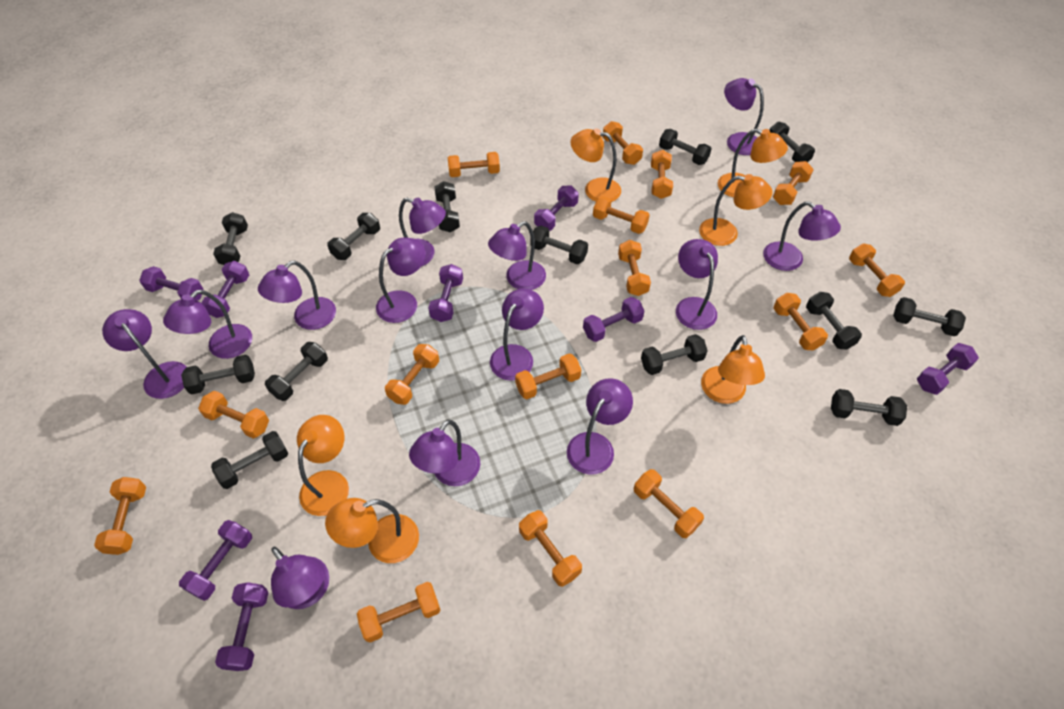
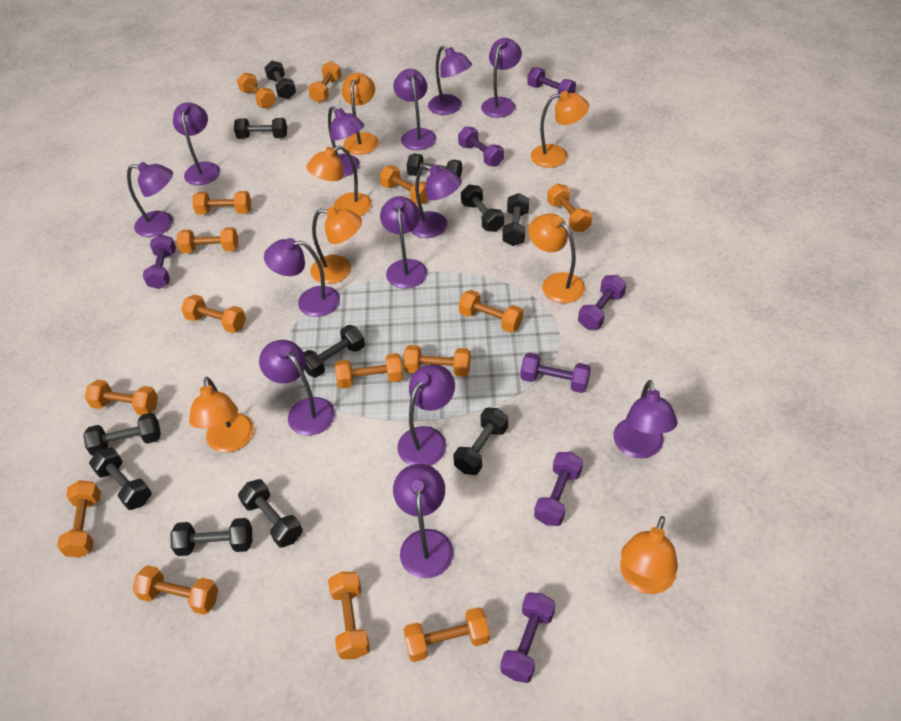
black dumbbell: 13 -> 11
orange lamp: 6 -> 7
purple dumbbell: 8 -> 7

